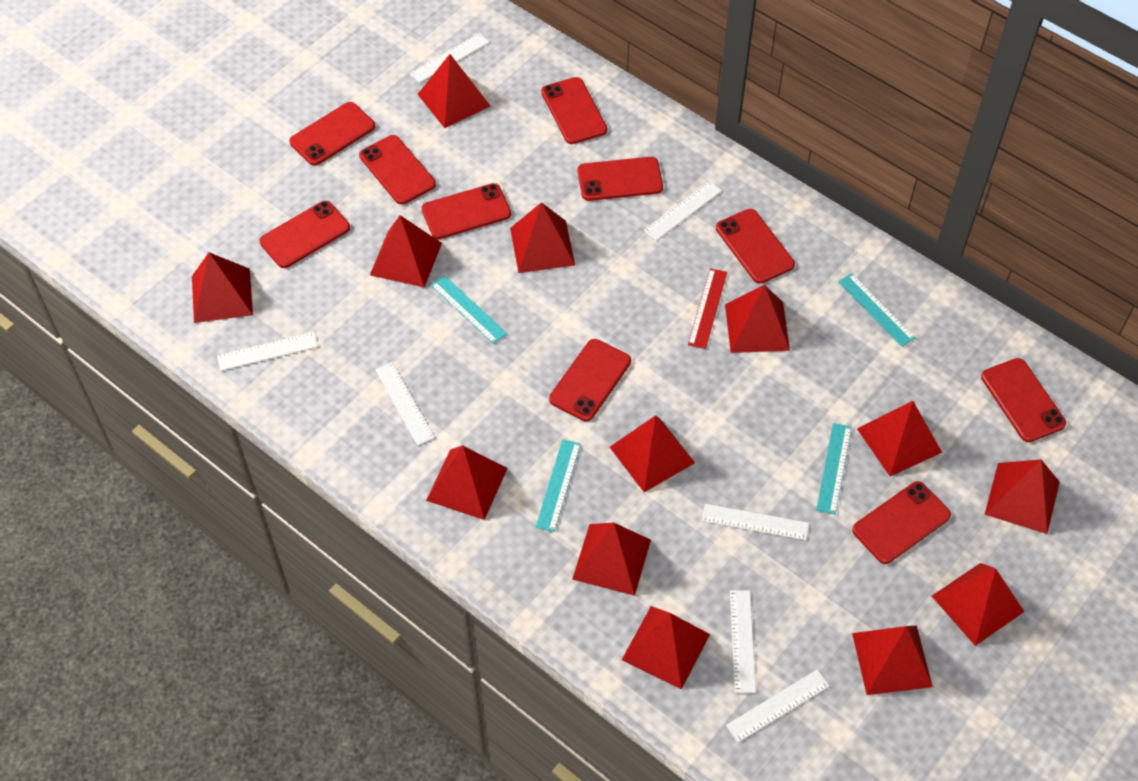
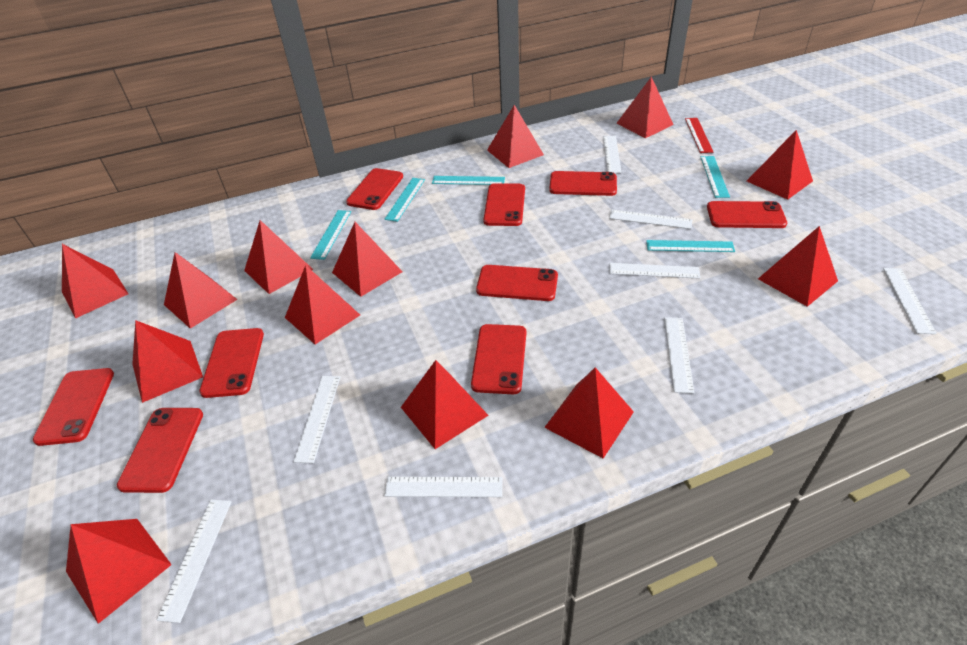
red phone: 10 -> 9
turquoise ruler: 4 -> 5
white ruler: 7 -> 8

